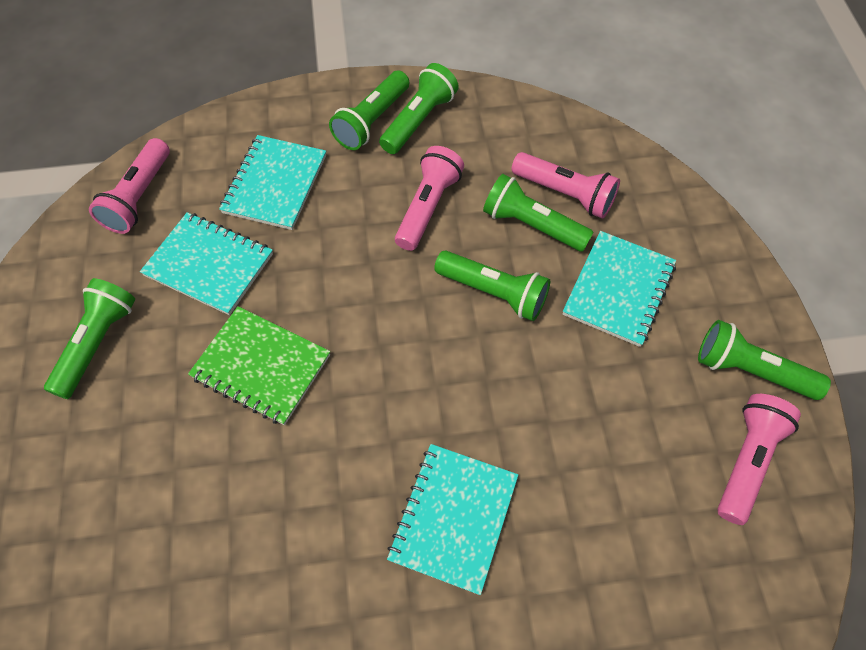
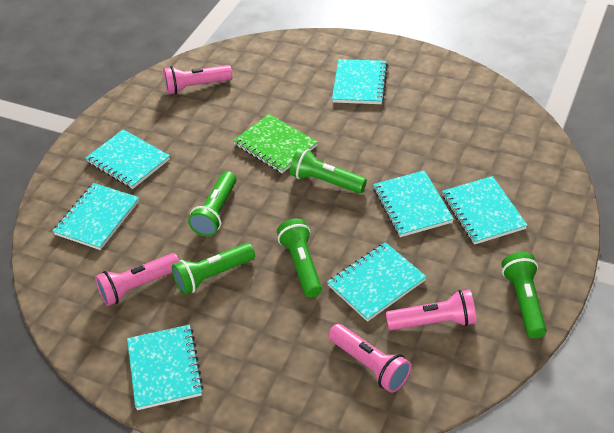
green flashlight: 6 -> 5
turquoise notebook: 4 -> 7

